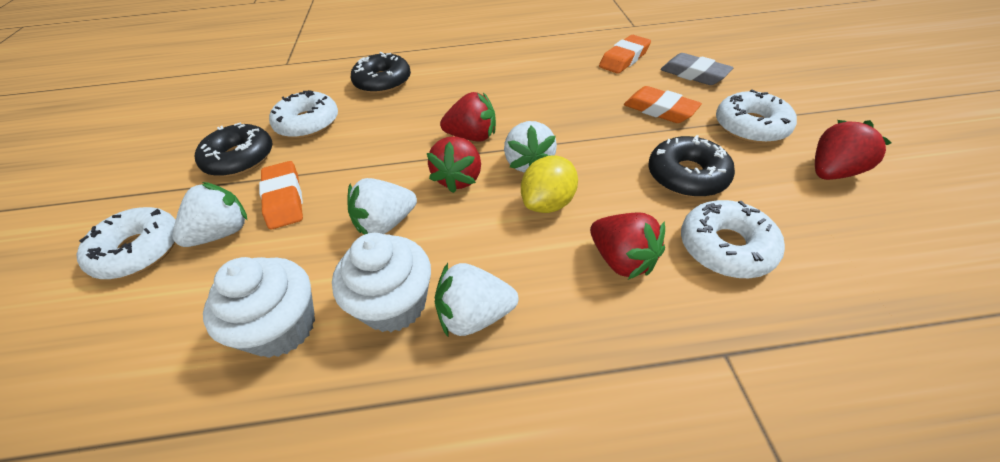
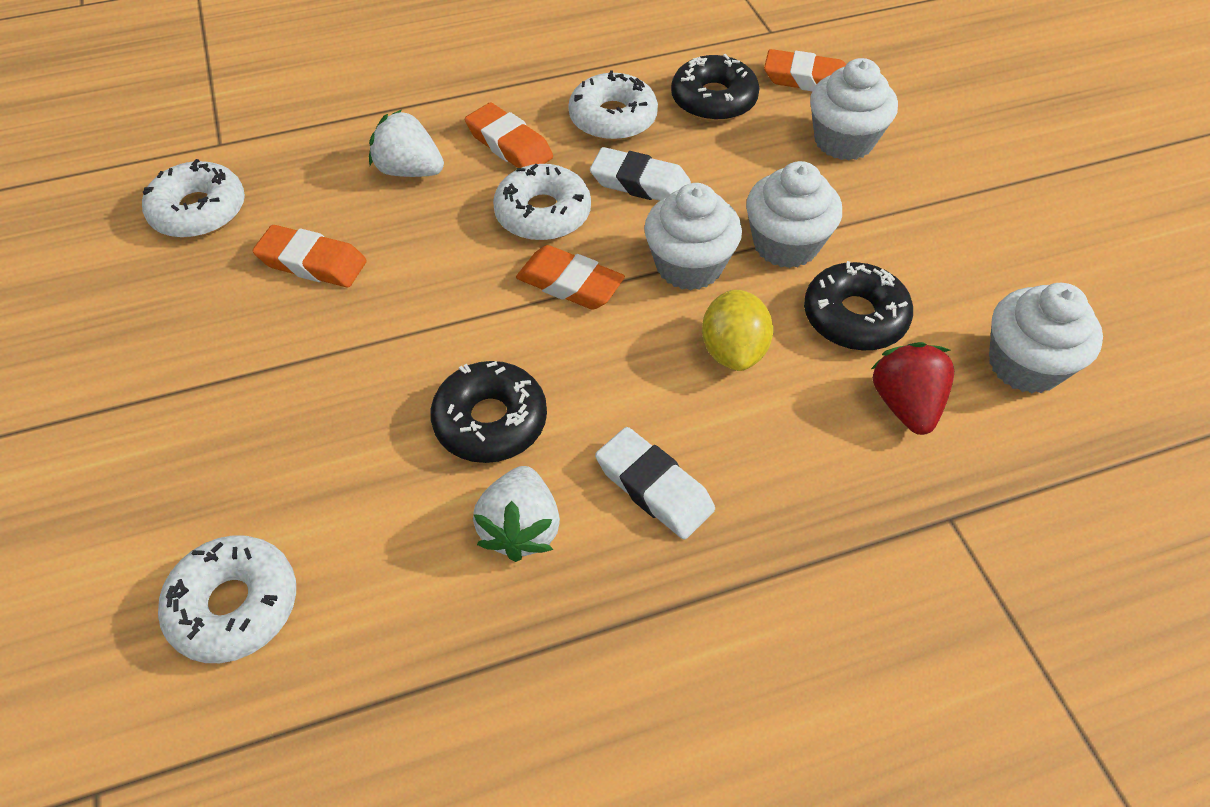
grey eraser: 1 -> 0
orange eraser: 3 -> 4
red strawberry: 4 -> 1
white cupcake: 2 -> 4
white eraser: 0 -> 2
white strawberry: 4 -> 2

